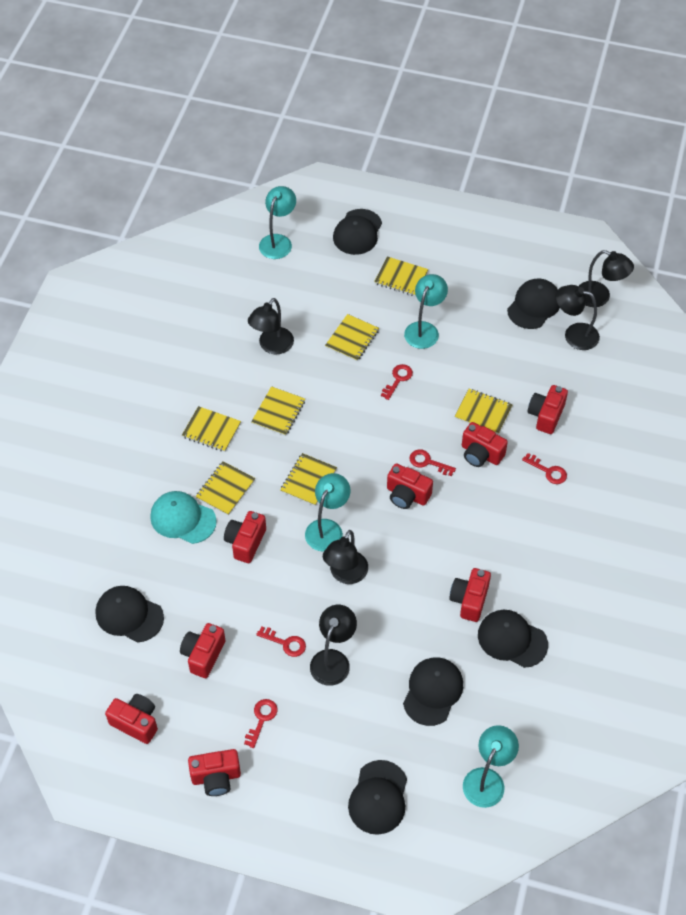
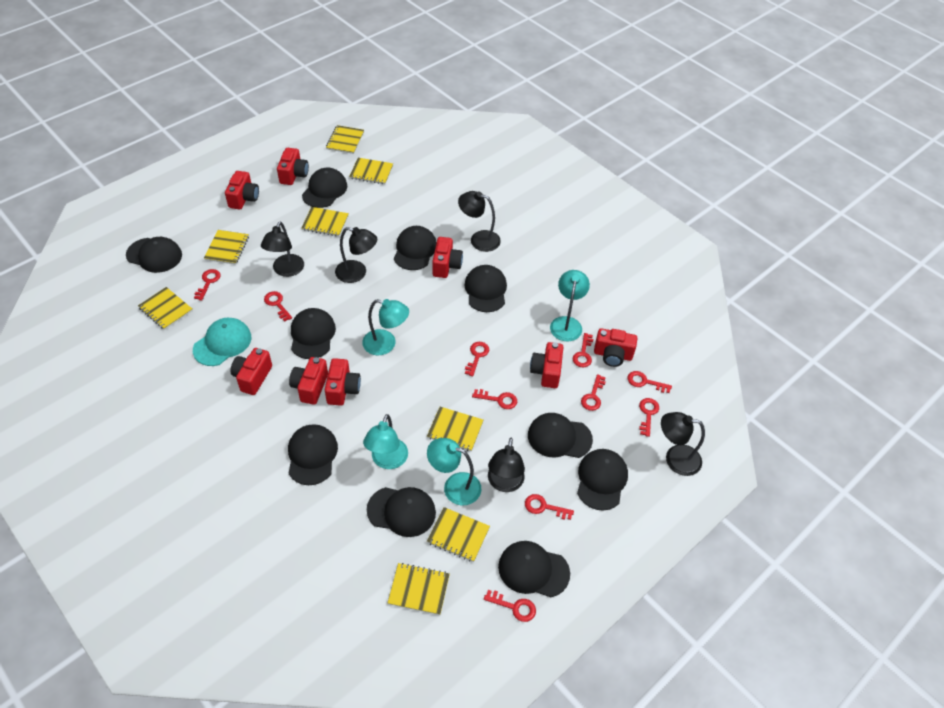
black cap: 6 -> 10
red key: 5 -> 10
yellow notebook: 7 -> 8

